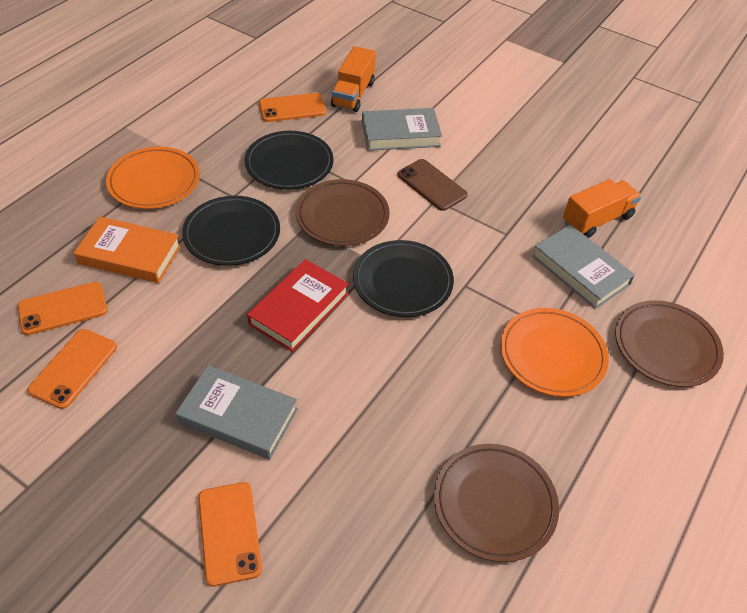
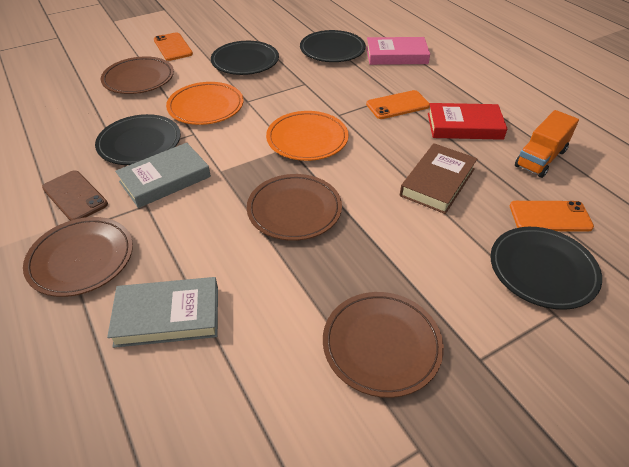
black plate: 3 -> 4
brown book: 0 -> 1
brown plate: 3 -> 4
grey book: 3 -> 2
orange book: 1 -> 0
orange phone: 4 -> 3
orange truck: 2 -> 1
pink book: 0 -> 1

